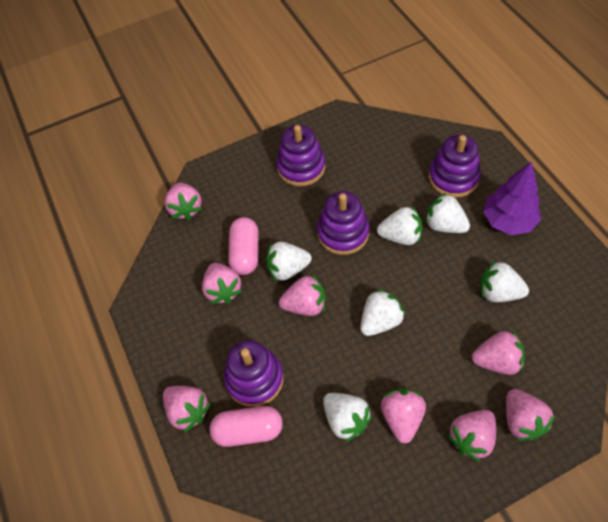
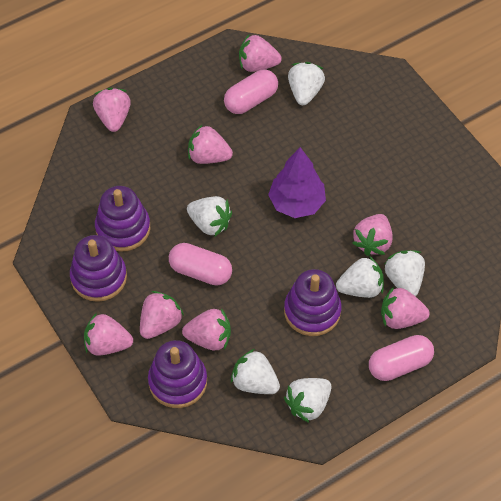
pink capsule: 2 -> 3

